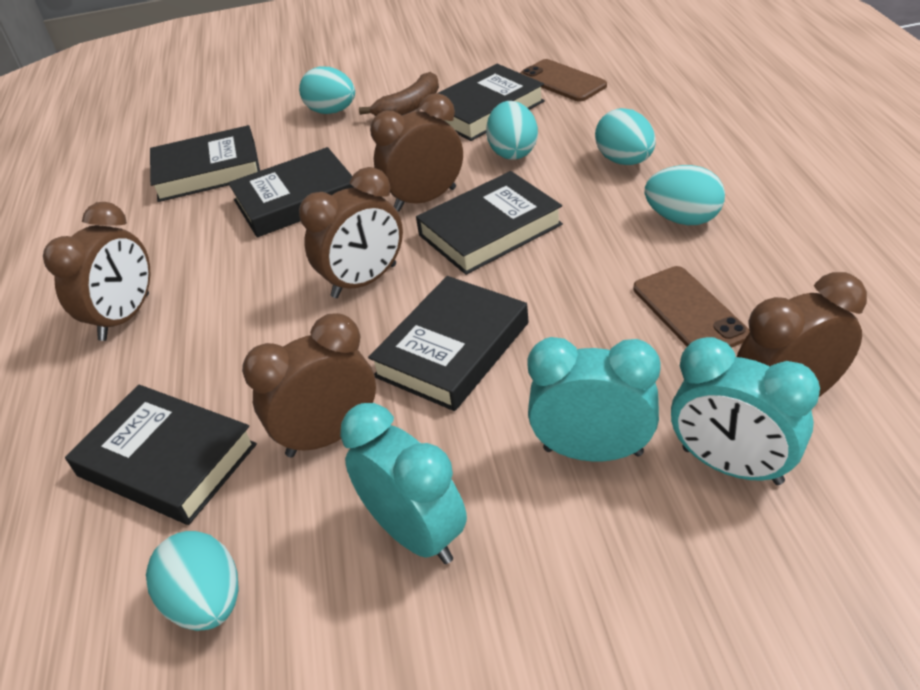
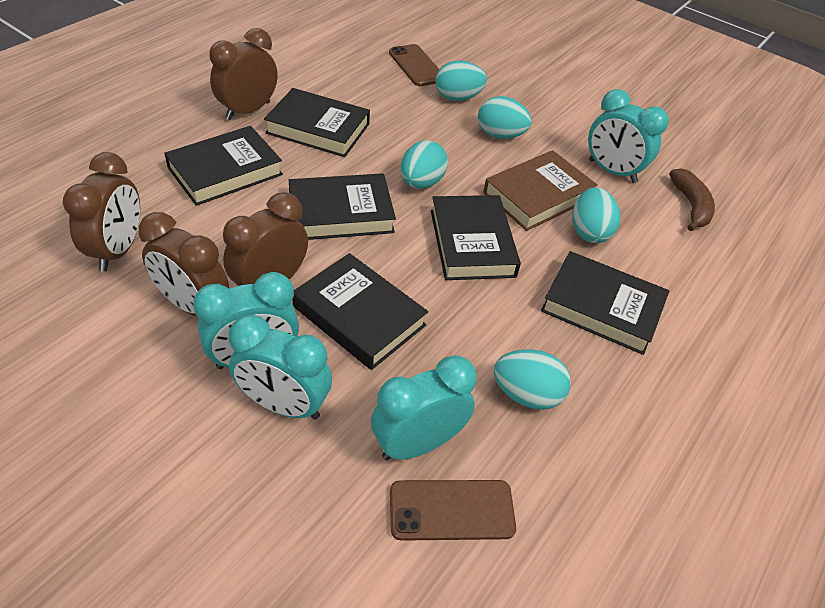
brown book: 0 -> 1
brown clock: 5 -> 4
turquoise clock: 3 -> 4

